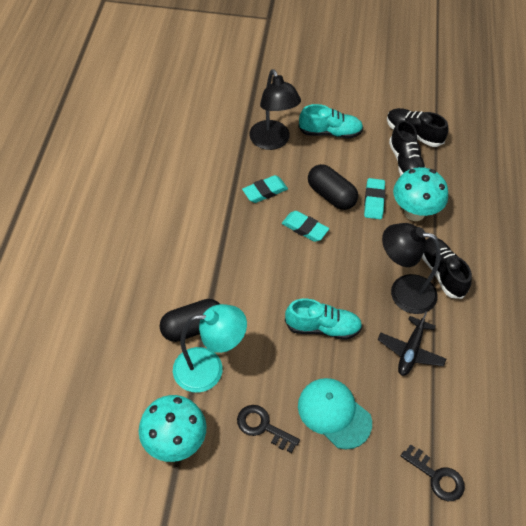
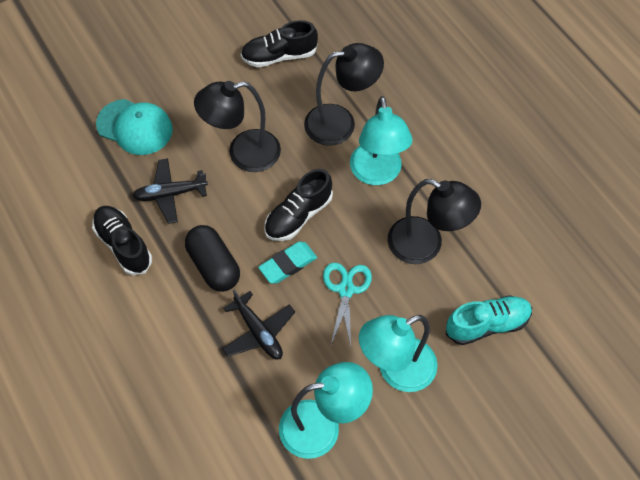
black capsule: 2 -> 1
black key: 2 -> 0
black lamp: 2 -> 3
black plane: 1 -> 2
turquoise eraser: 3 -> 1
turquoise lamp: 1 -> 3
turquoise mushroom: 2 -> 0
turquoise scissors: 0 -> 1
turquoise shoe: 2 -> 1

